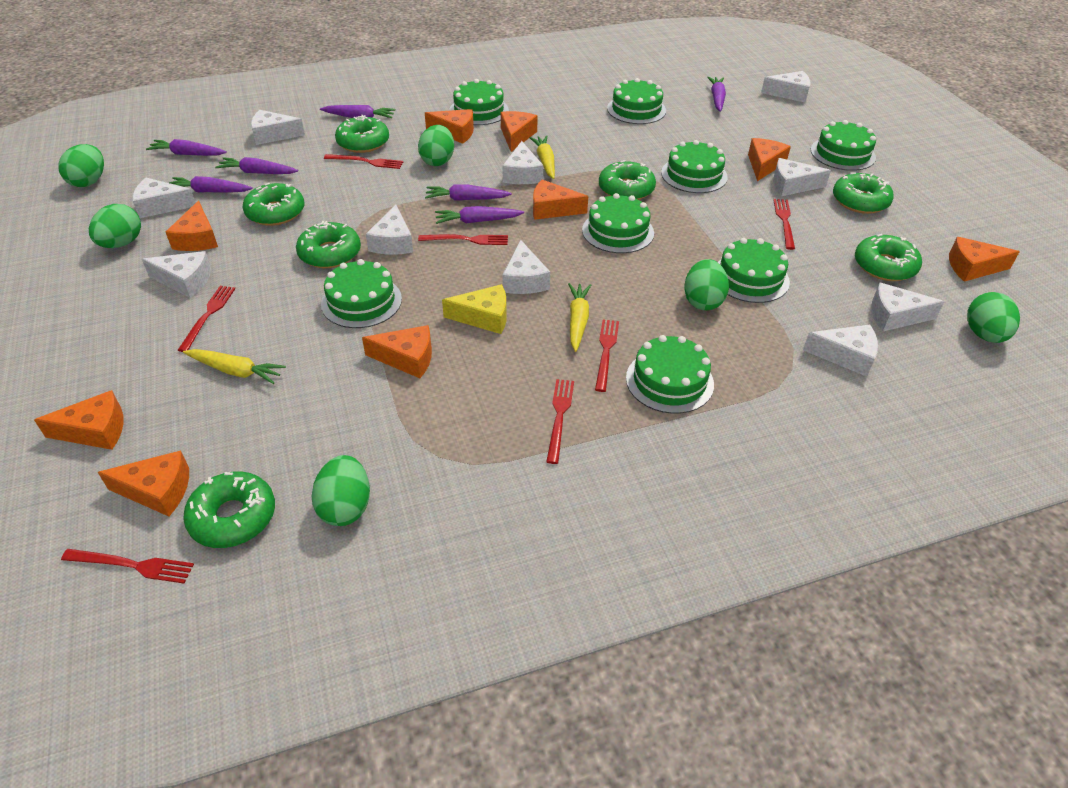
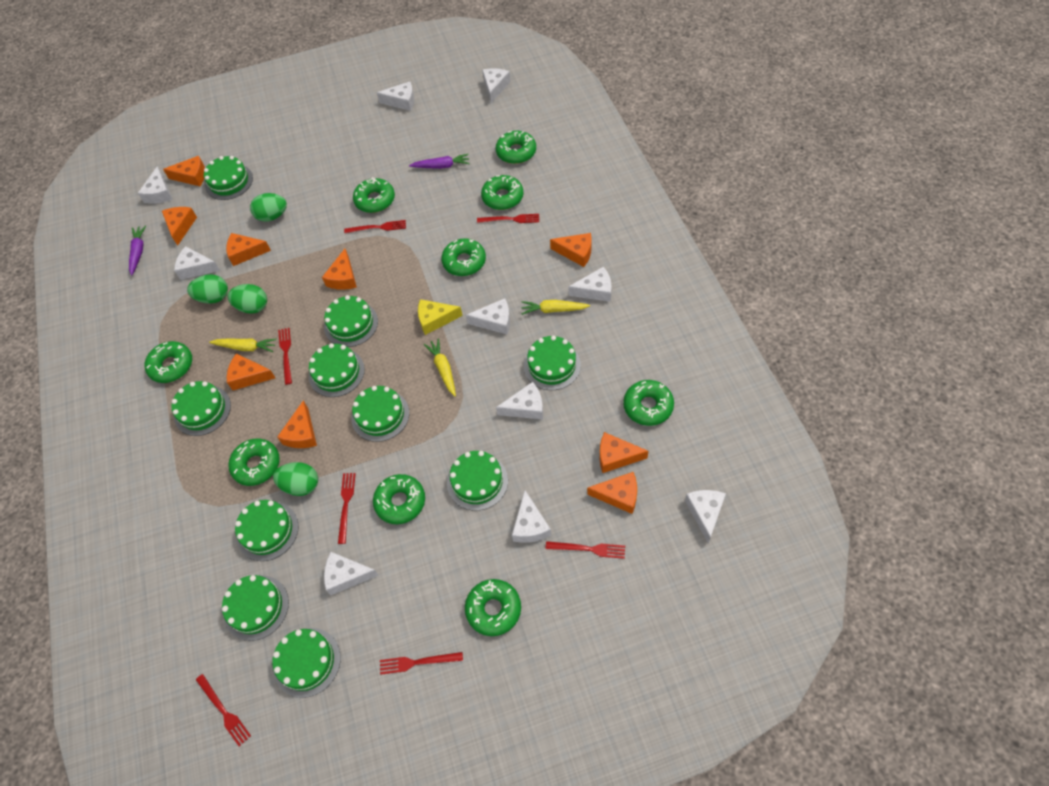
green cake: 8 -> 10
green donut: 7 -> 9
green egg: 6 -> 4
purple carrot: 7 -> 2

